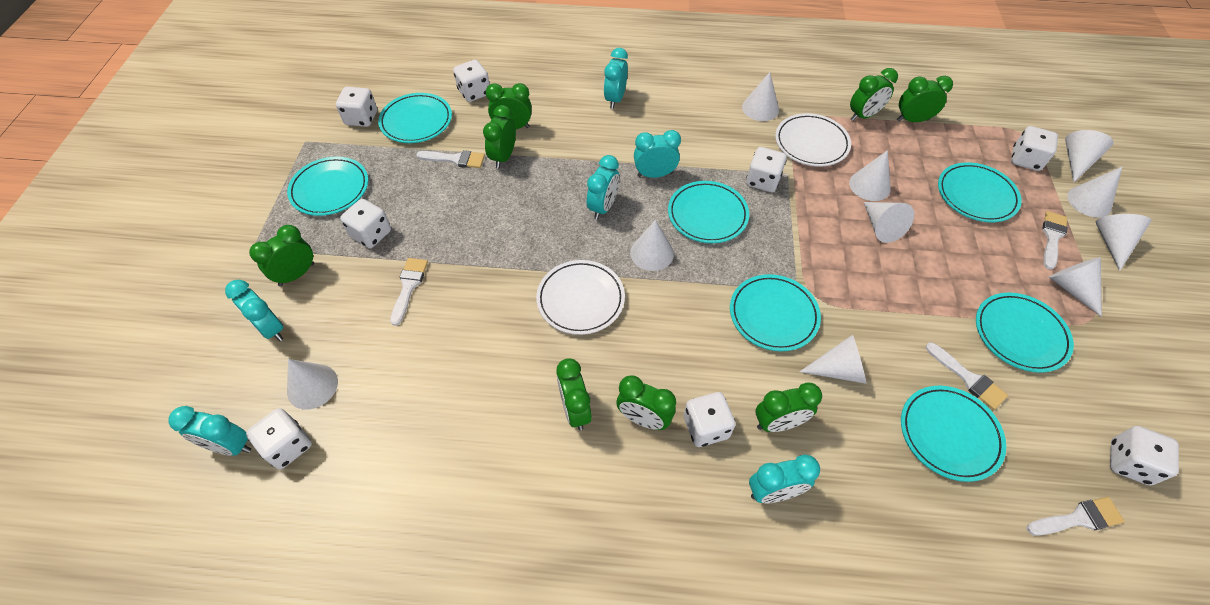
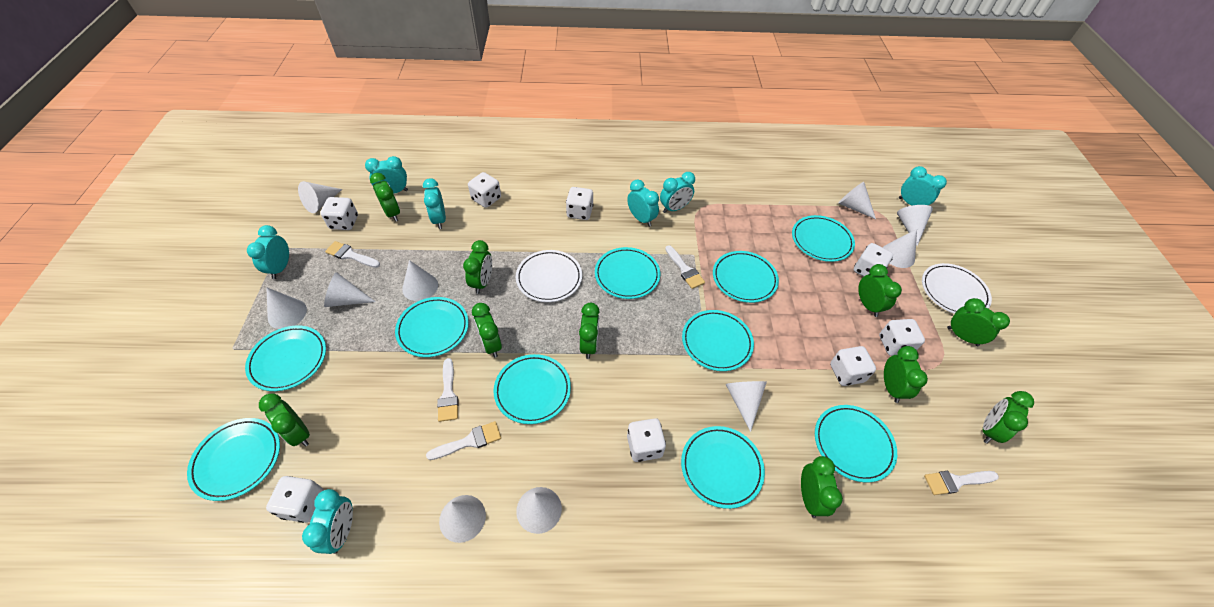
green clock: 8 -> 10
turquoise clock: 6 -> 7
turquoise plate: 7 -> 10

